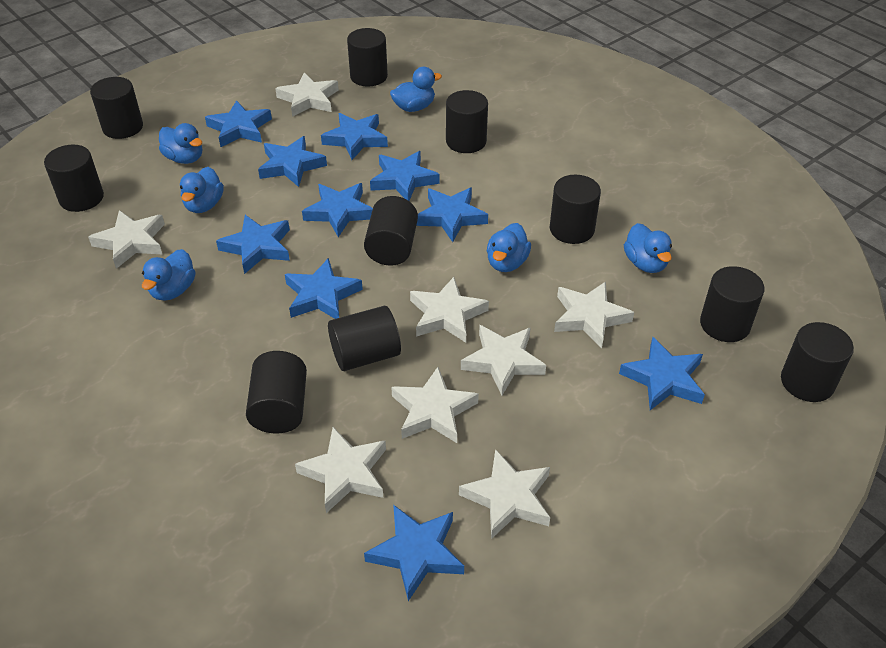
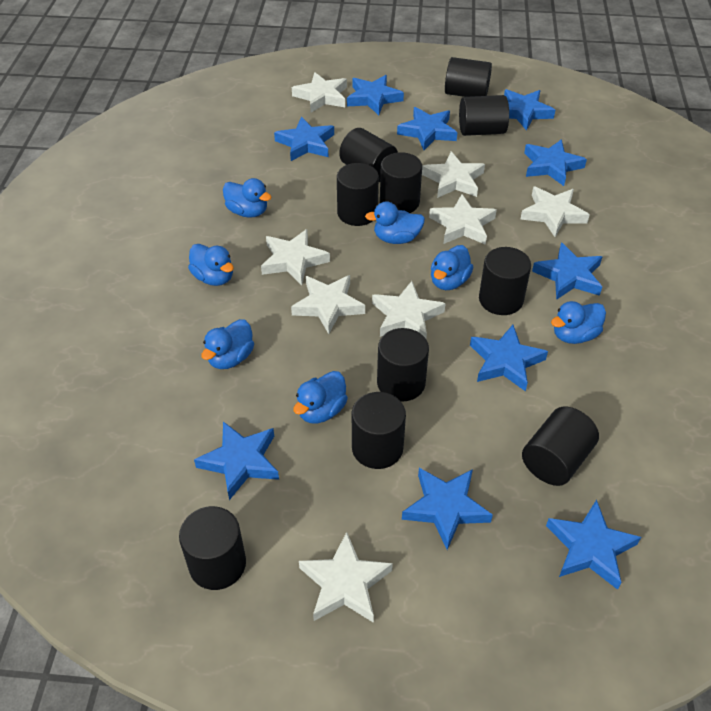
blue duck: 6 -> 7

